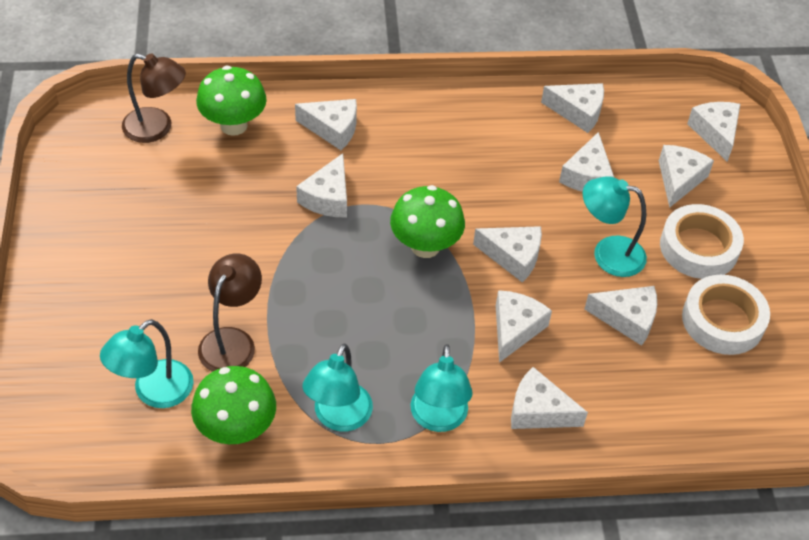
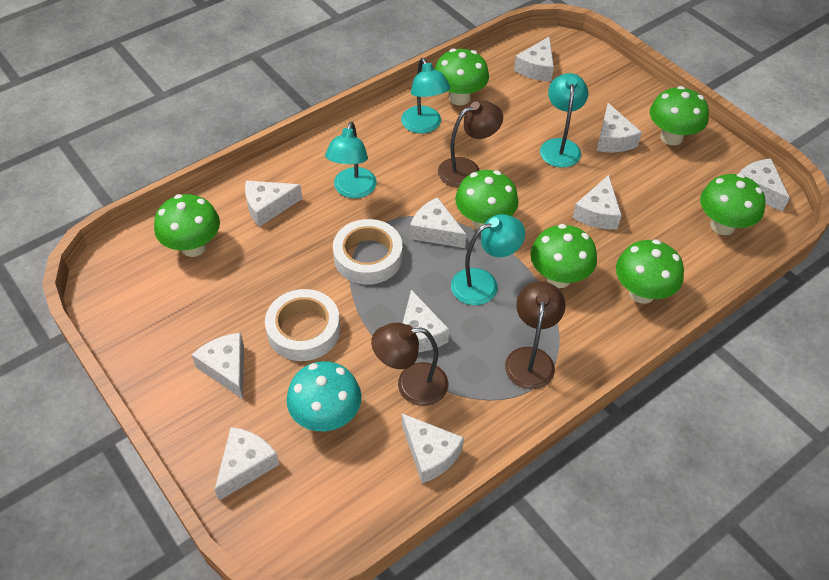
brown lamp: 2 -> 3
green mushroom: 3 -> 7
turquoise mushroom: 0 -> 1

